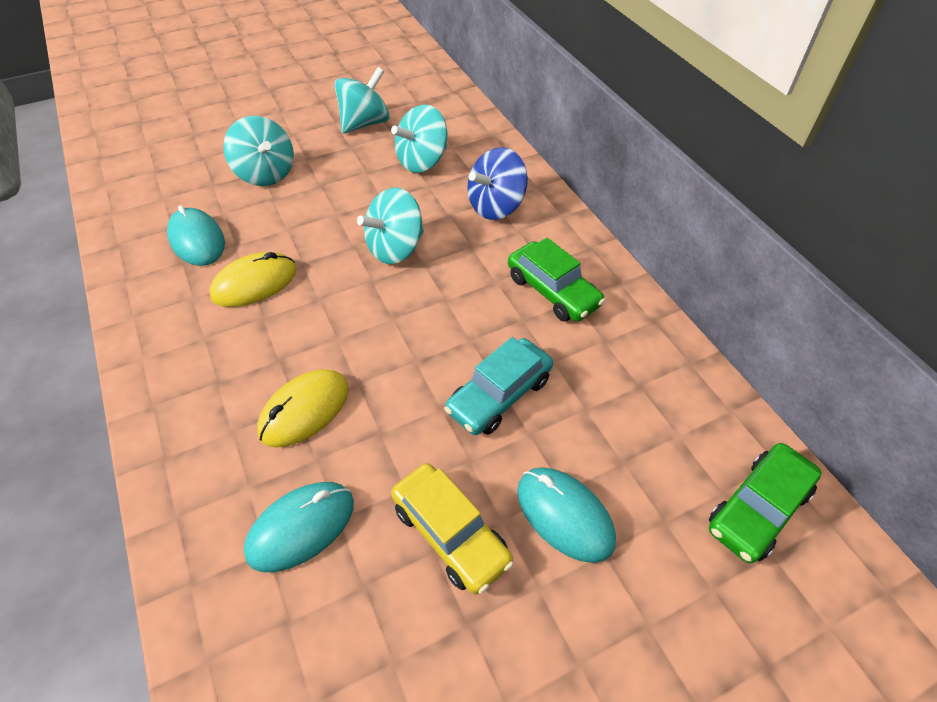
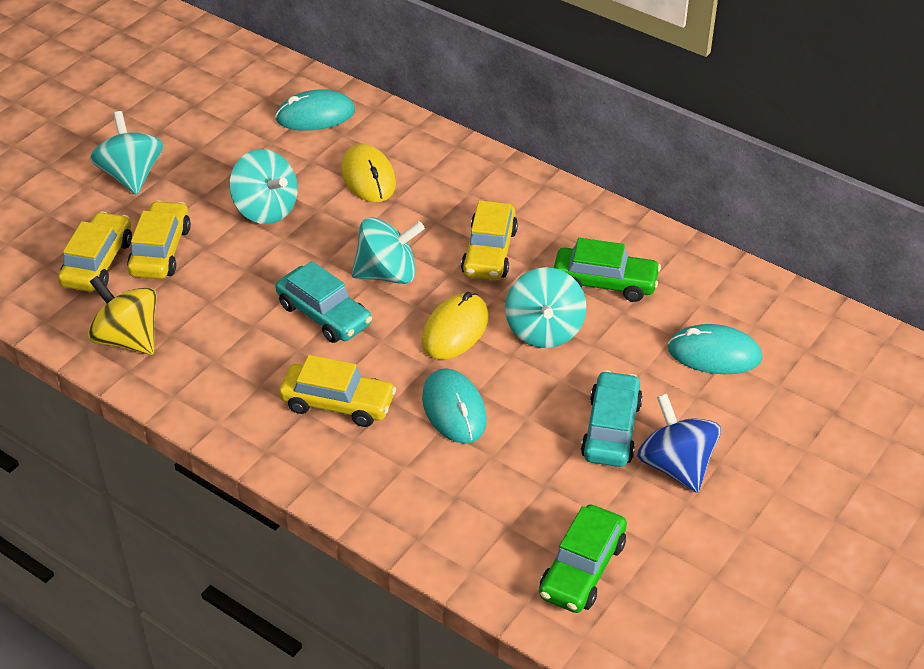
turquoise car: 1 -> 2
yellow car: 1 -> 4
yellow spinning top: 0 -> 1

